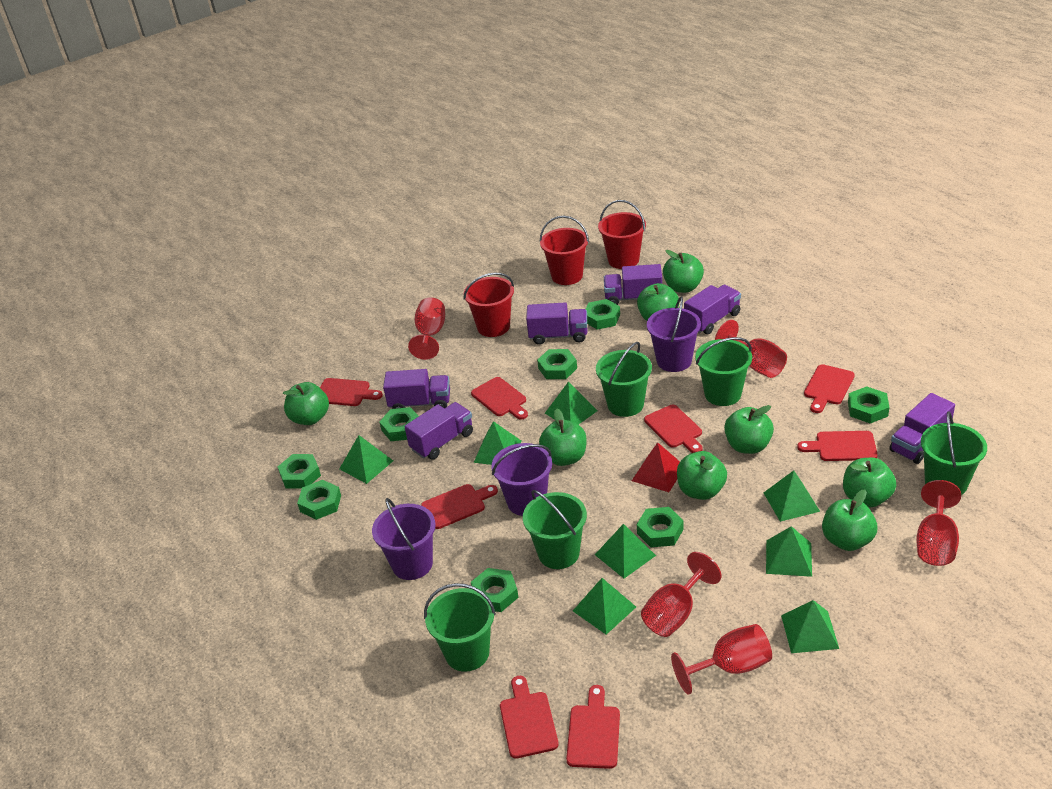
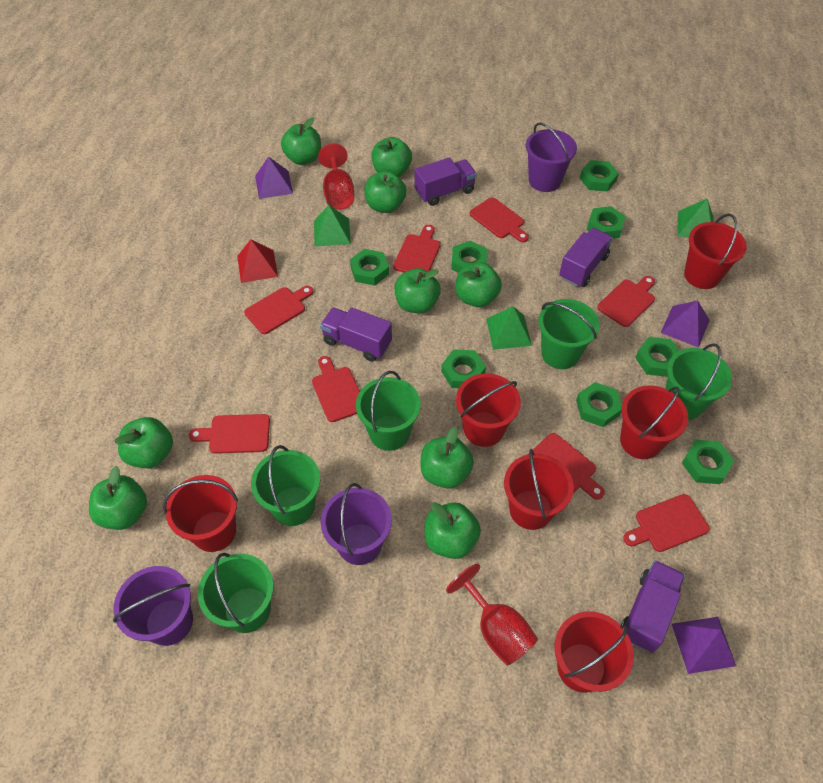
green apple: 8 -> 9
green pyramid: 8 -> 3
purple pyramid: 0 -> 3
purple truck: 6 -> 4
red bucket: 3 -> 6
red goblet: 5 -> 2

